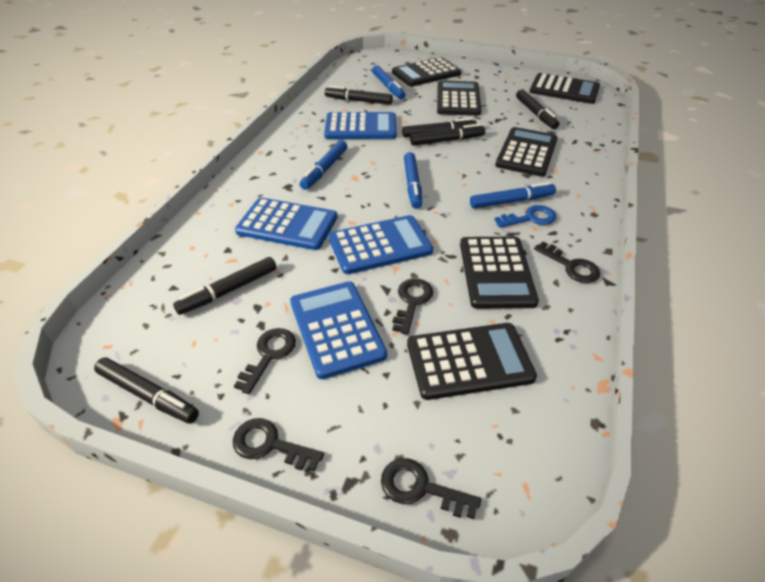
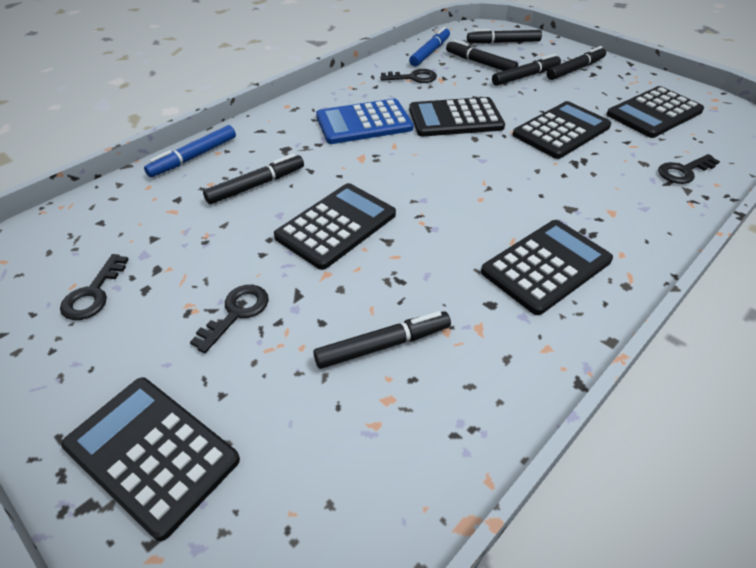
black key: 5 -> 4
blue calculator: 4 -> 1
blue key: 1 -> 0
blue marker: 4 -> 2

